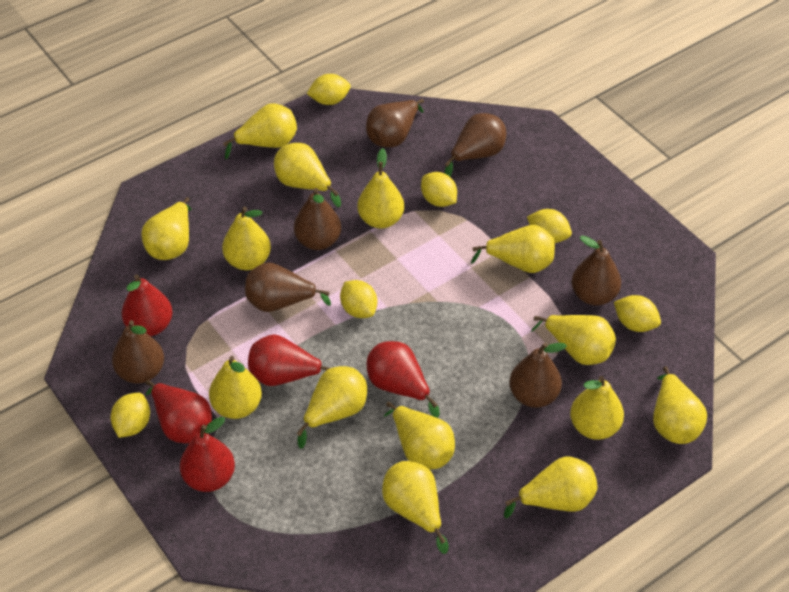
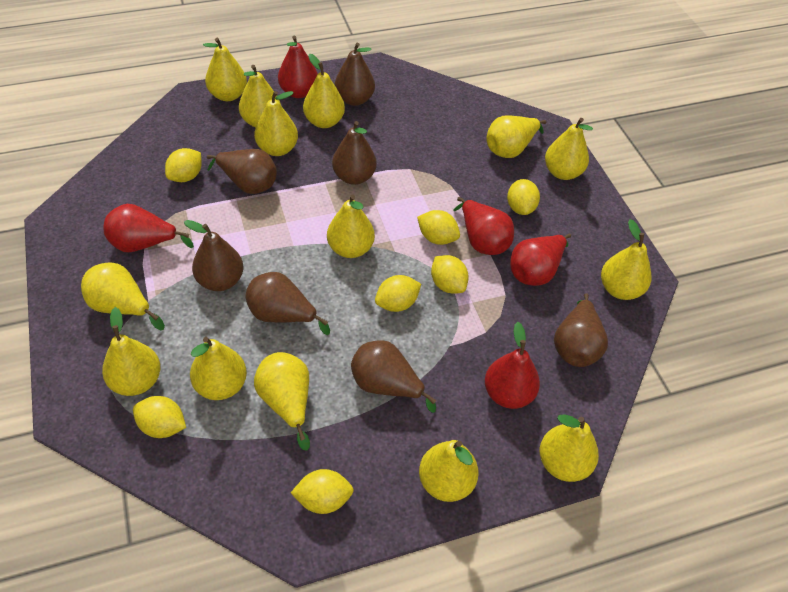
yellow lemon: 6 -> 7

